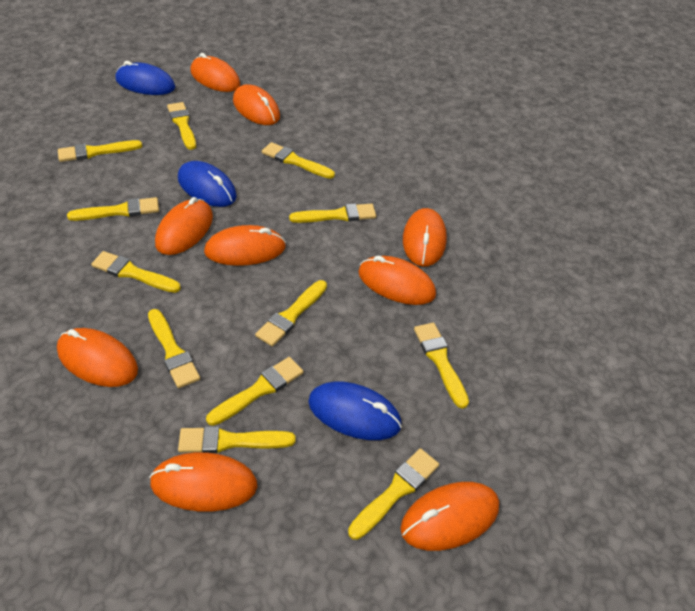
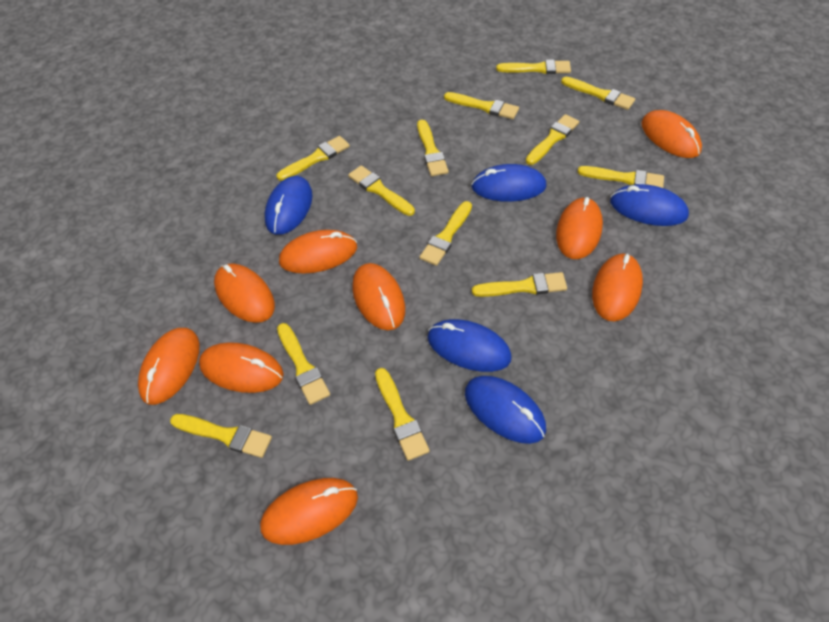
blue mouse: 3 -> 5
yellow brush: 12 -> 13

